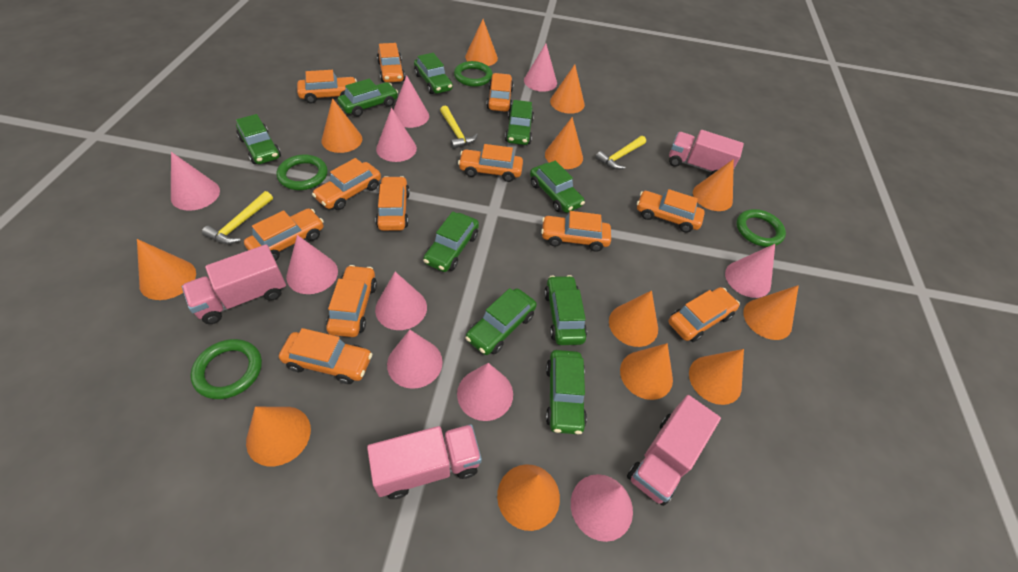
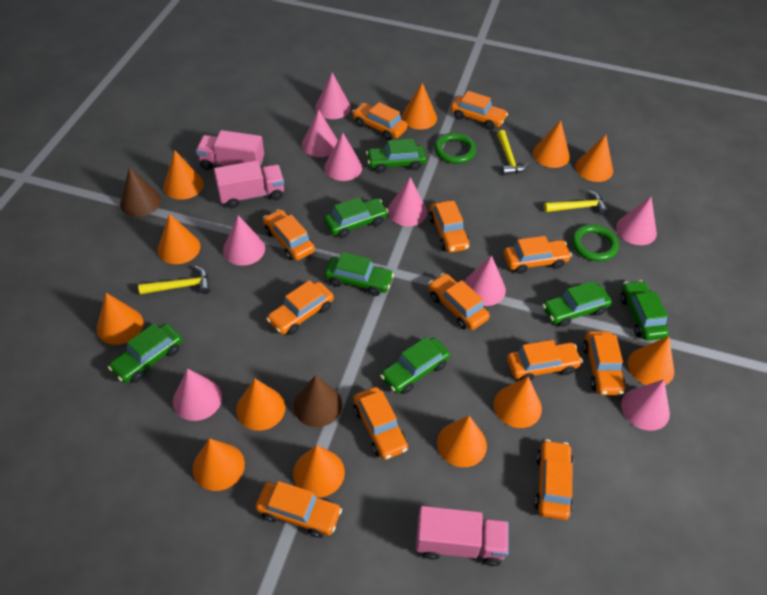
brown cone: 0 -> 2
green car: 9 -> 7
green ring: 4 -> 2
pink cone: 10 -> 9
pink truck: 4 -> 3

